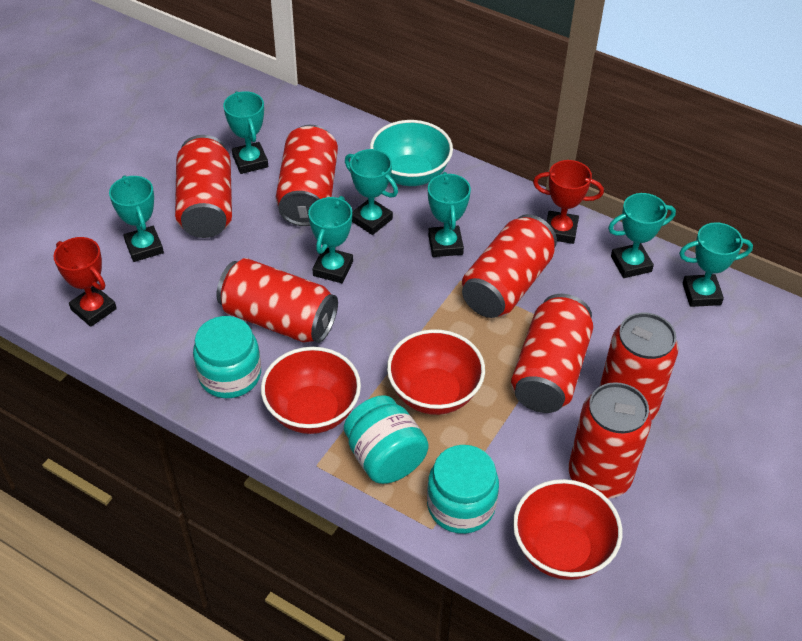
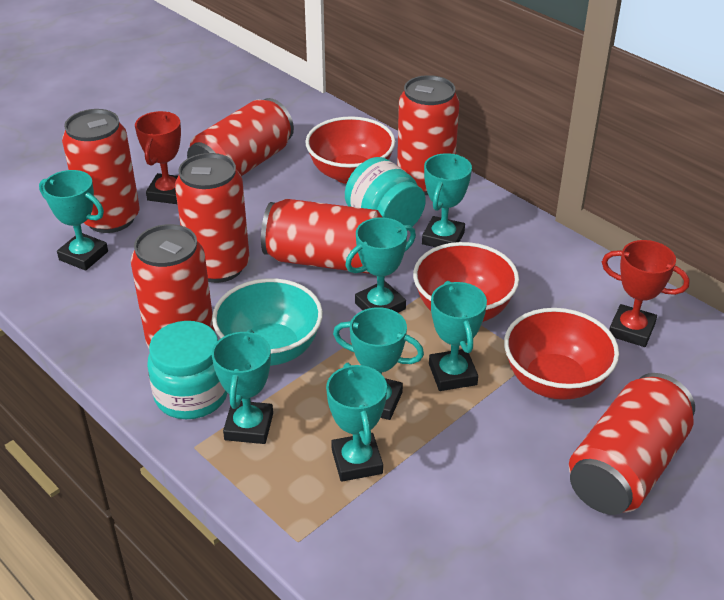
turquoise jar: 3 -> 2

